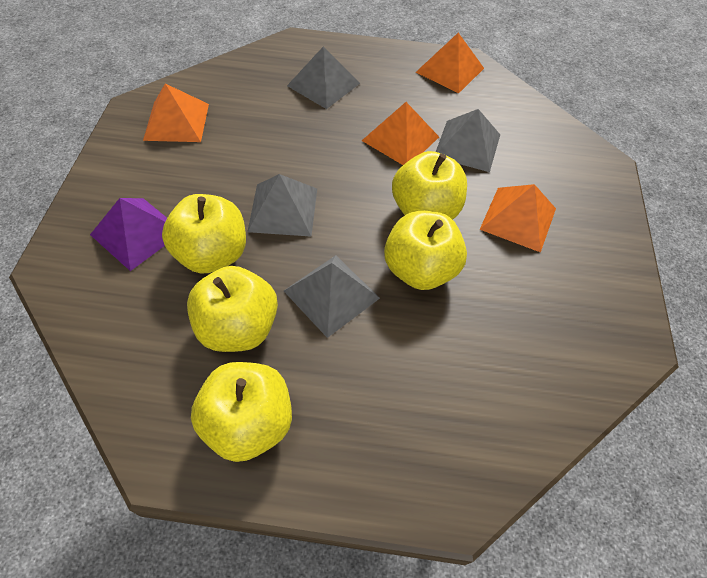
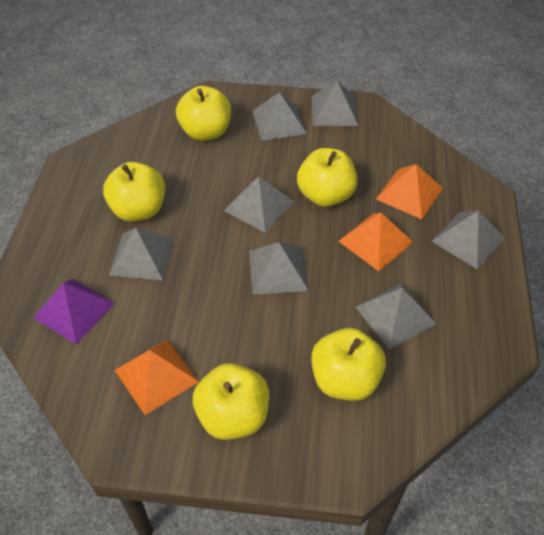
grey pyramid: 4 -> 7
orange pyramid: 4 -> 3

